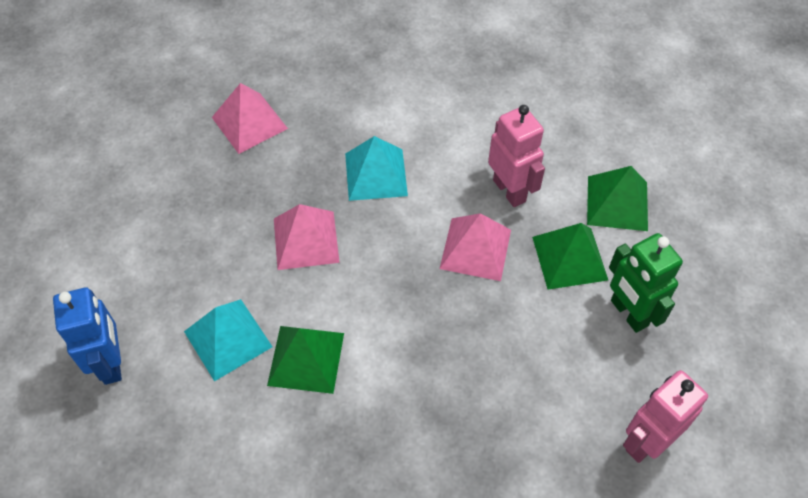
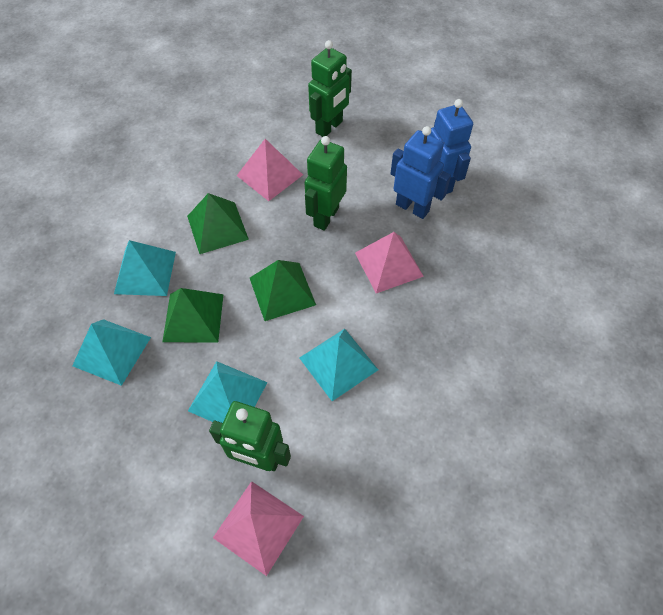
blue robot: 1 -> 2
green robot: 1 -> 3
pink robot: 2 -> 0
turquoise pyramid: 2 -> 4

